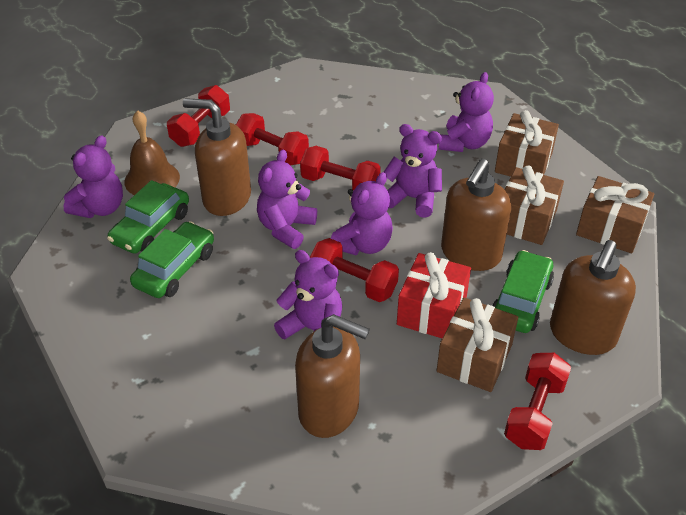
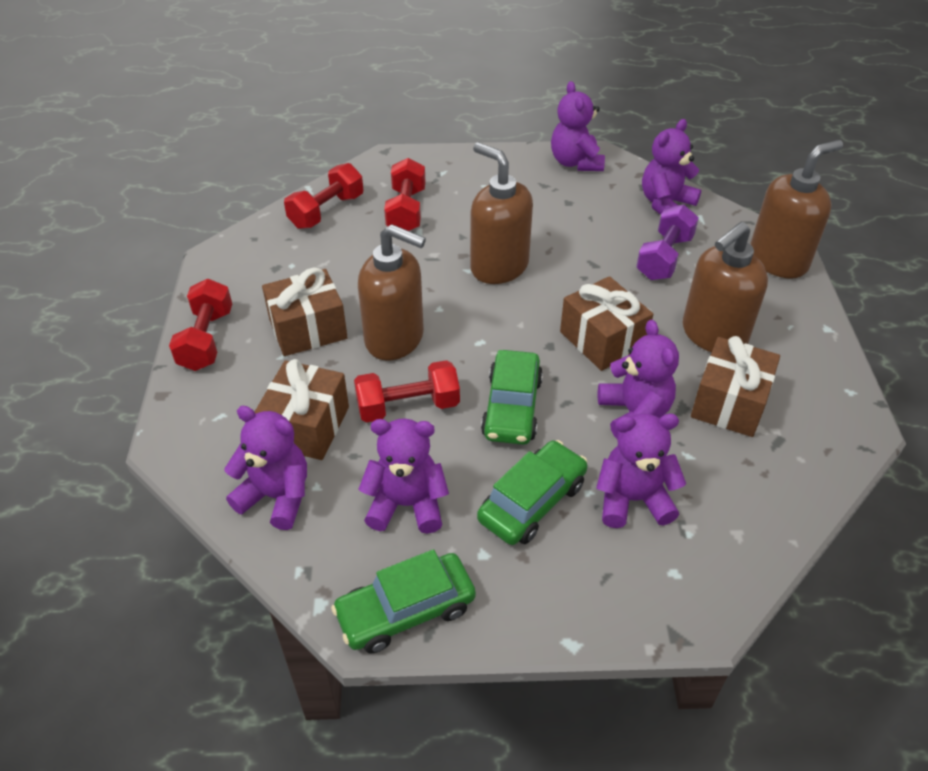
brown bell: 1 -> 0
purple dumbbell: 0 -> 1
red dumbbell: 5 -> 4
red gift: 1 -> 0

